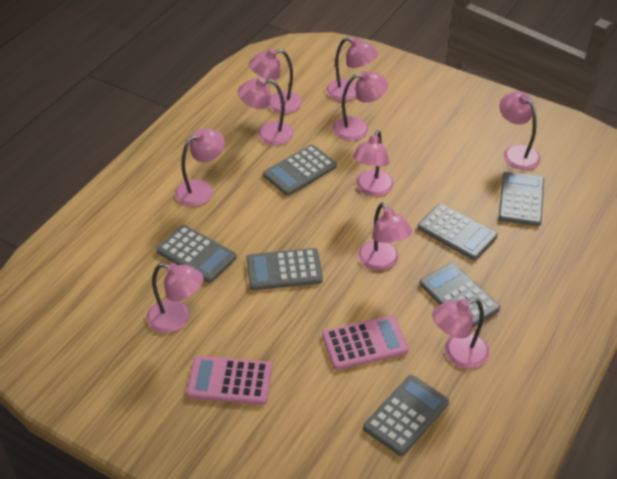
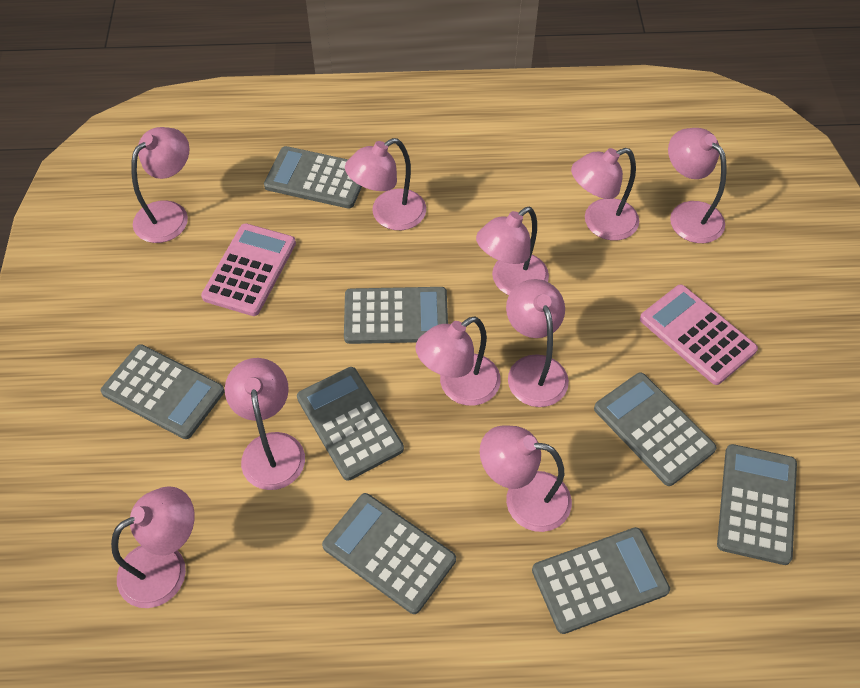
grey calculator: 7 -> 8

